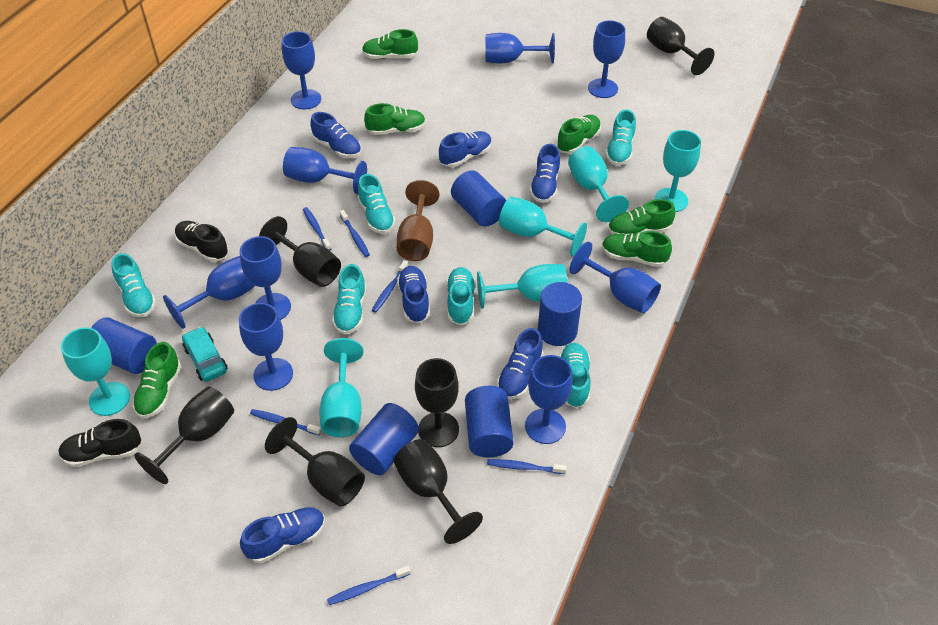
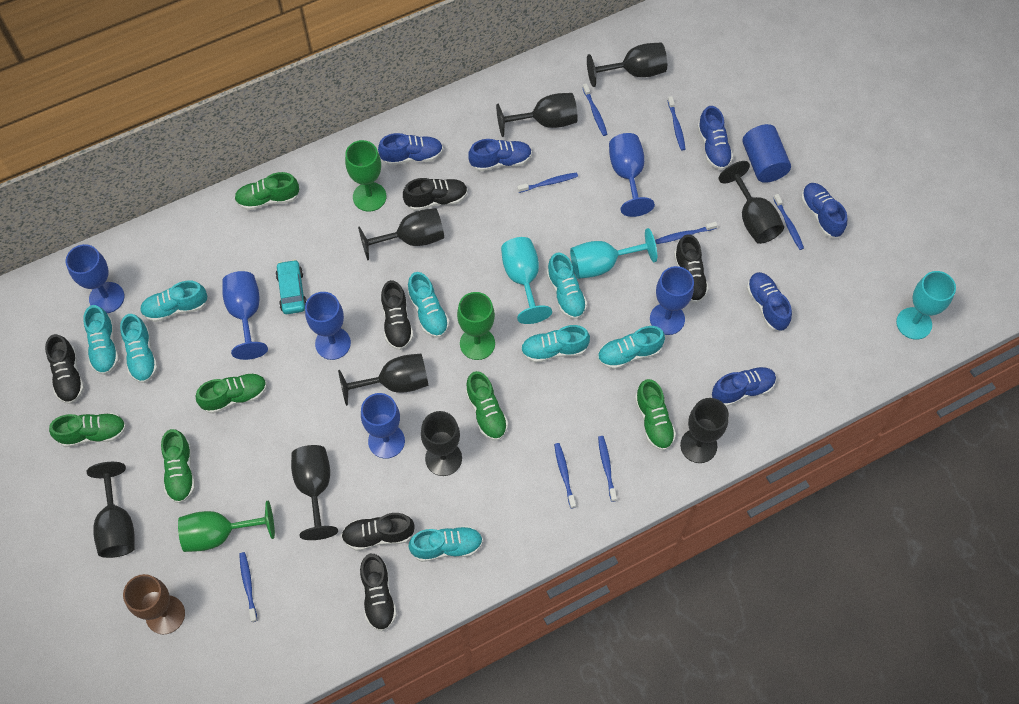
black goblet: 6 -> 9
black shoe: 2 -> 6
blue cylinder: 5 -> 1
blue goblet: 9 -> 6
blue toothbrush: 6 -> 8
green goblet: 0 -> 3
turquoise goblet: 6 -> 3
turquoise shoe: 6 -> 8

